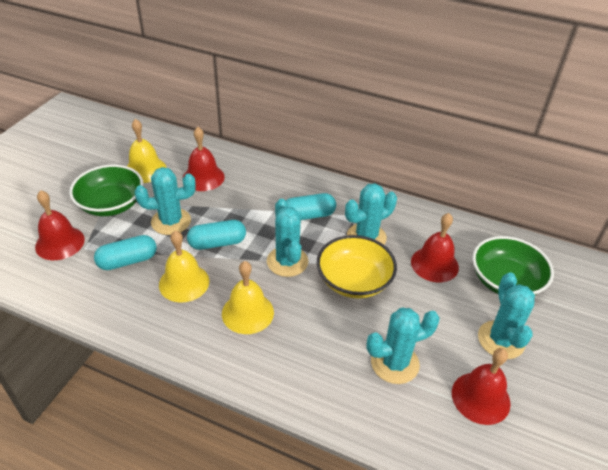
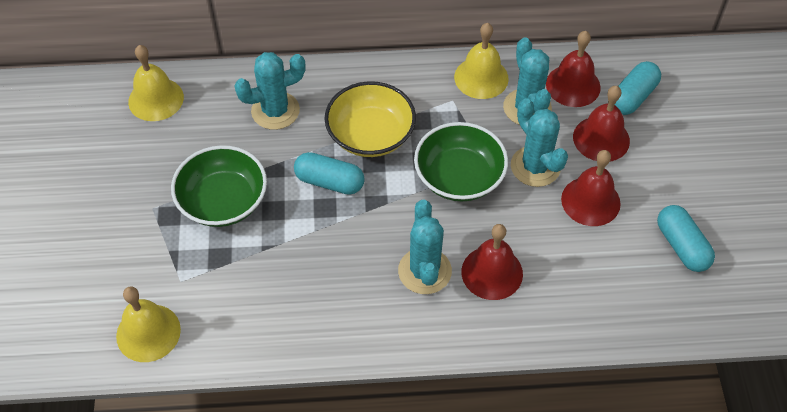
turquoise cactus: 5 -> 4

